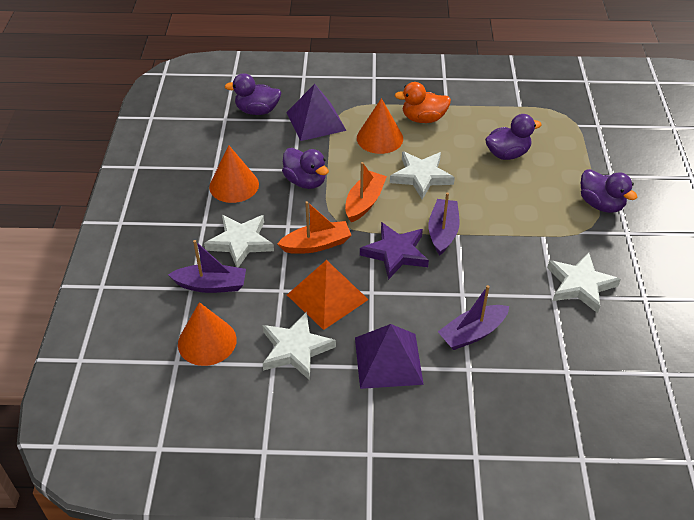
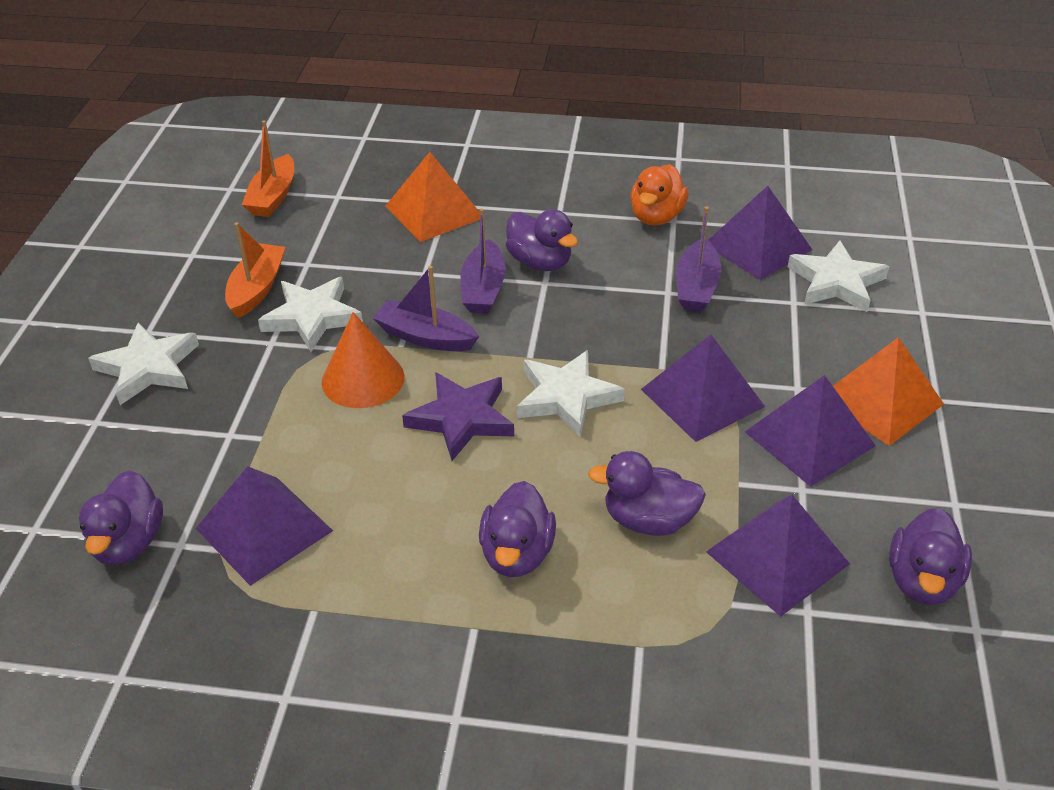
orange cone: 3 -> 1
orange pyramid: 1 -> 2
purple duck: 4 -> 5
purple pyramid: 2 -> 5

